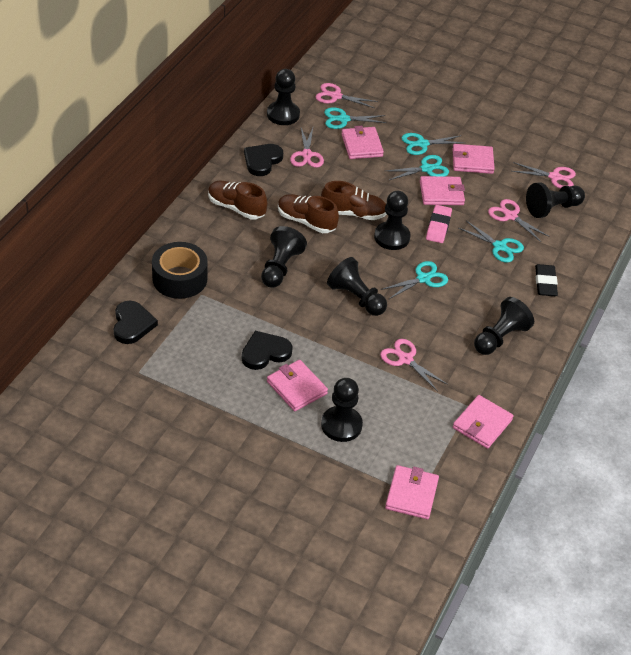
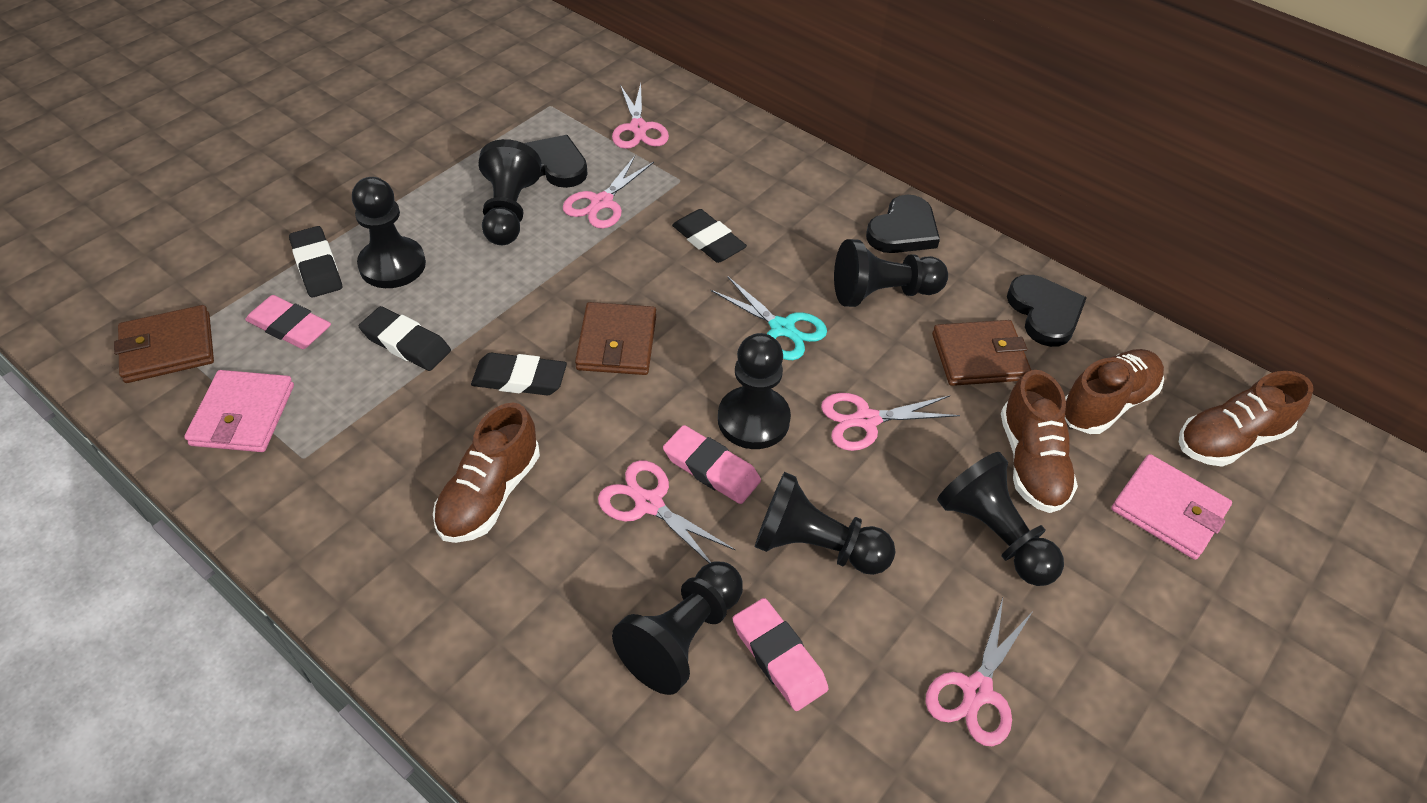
black eraser: 1 -> 4
black tape: 1 -> 0
brown shoe: 3 -> 4
brown wallet: 0 -> 3
pink eraser: 1 -> 3
pink wallet: 6 -> 2
turquoise scissors: 5 -> 1

